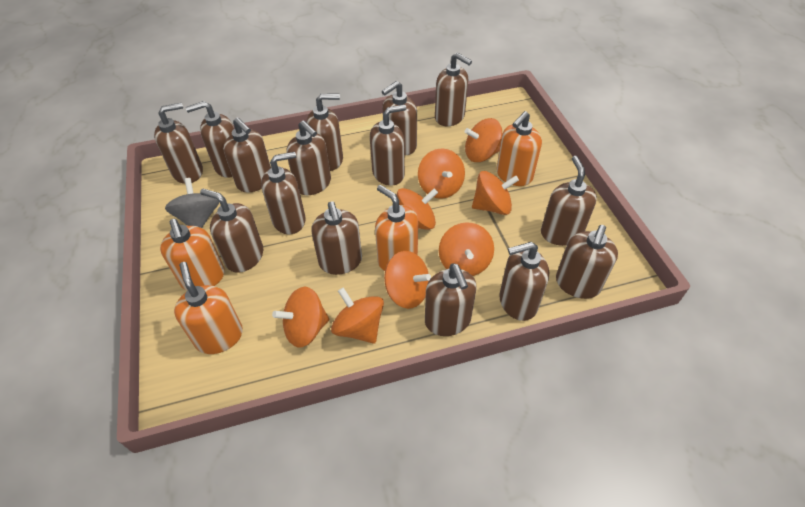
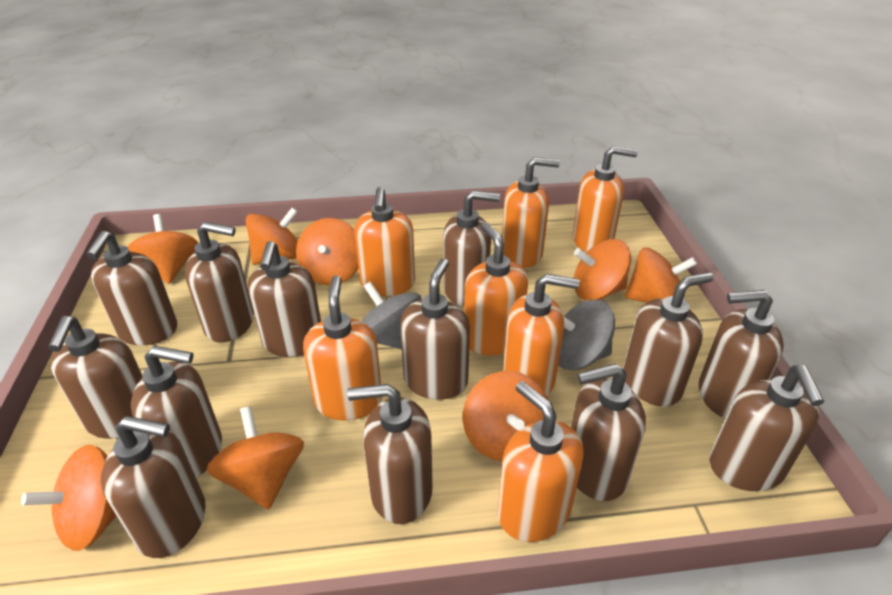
brown soap dispenser: 15 -> 13
grey spinning top: 1 -> 2
orange soap dispenser: 4 -> 7

